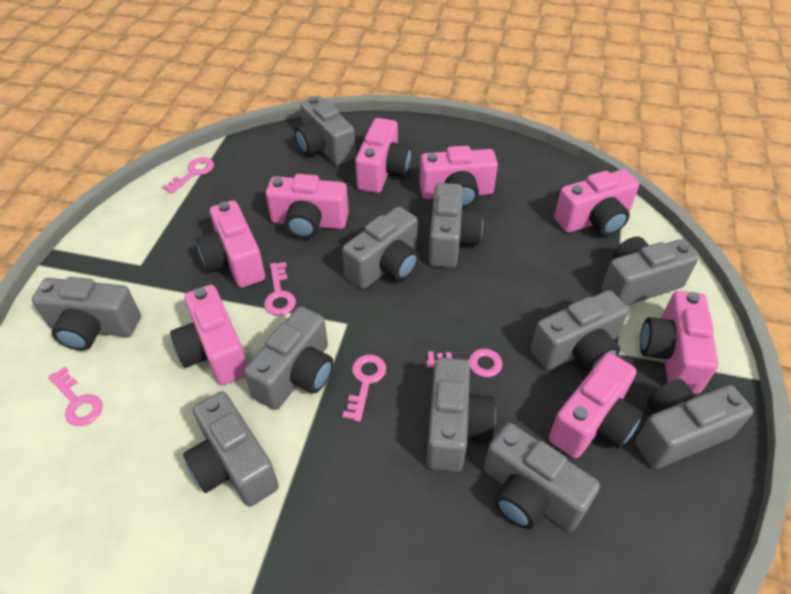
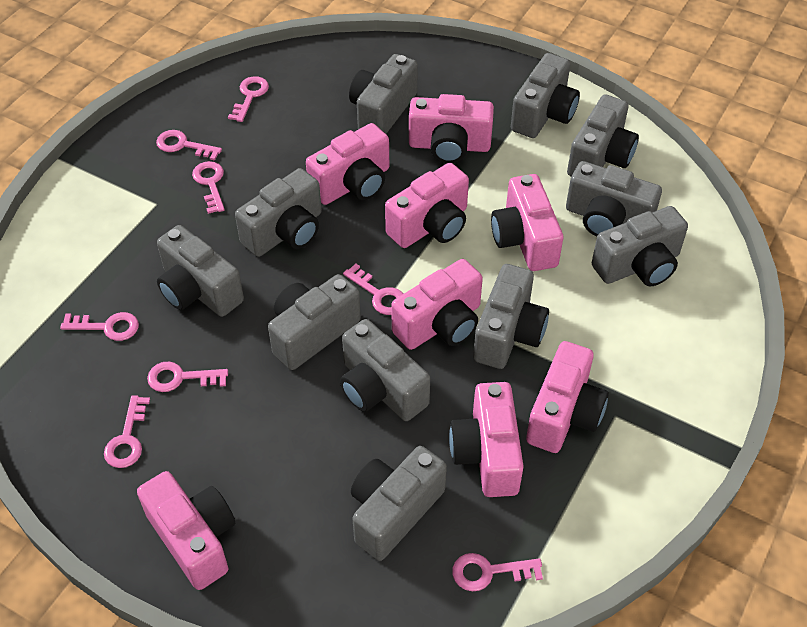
pink key: 5 -> 8

